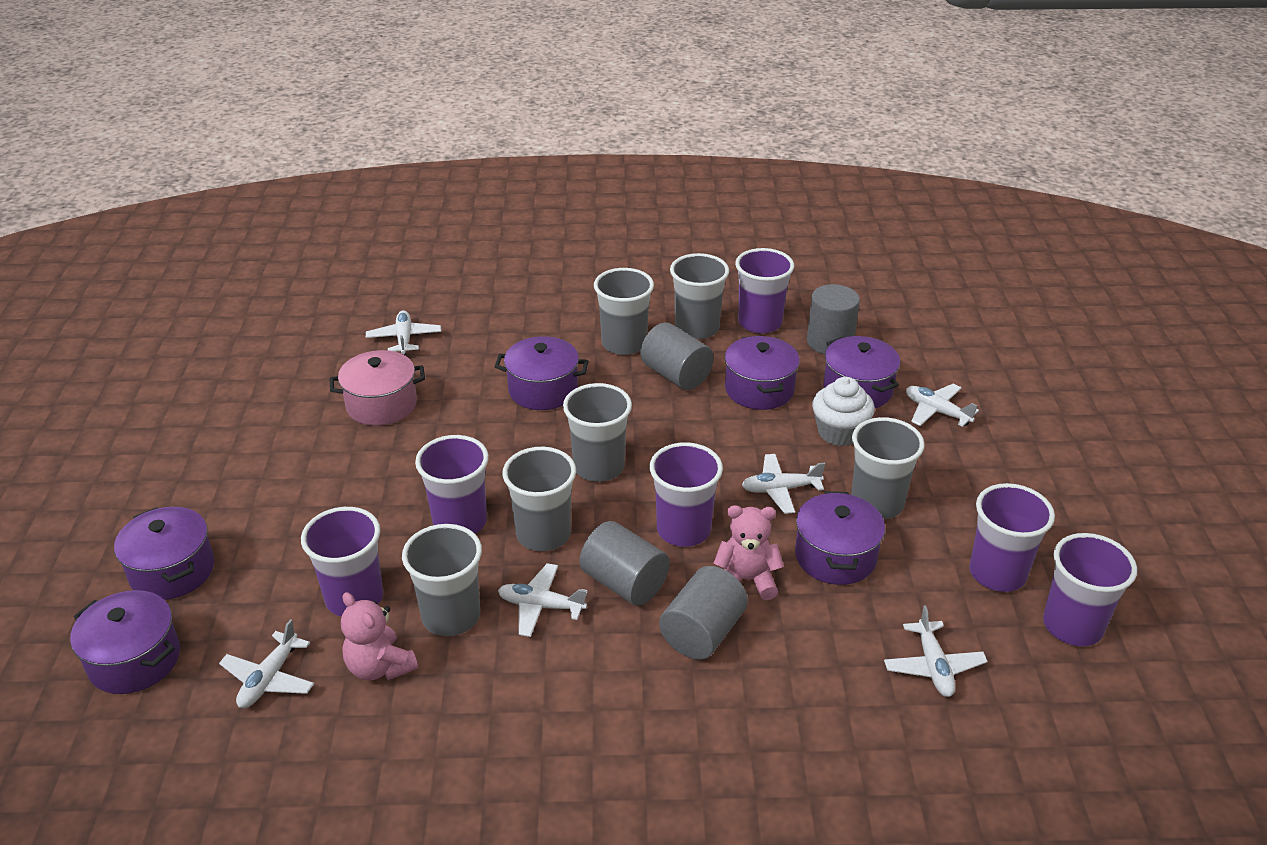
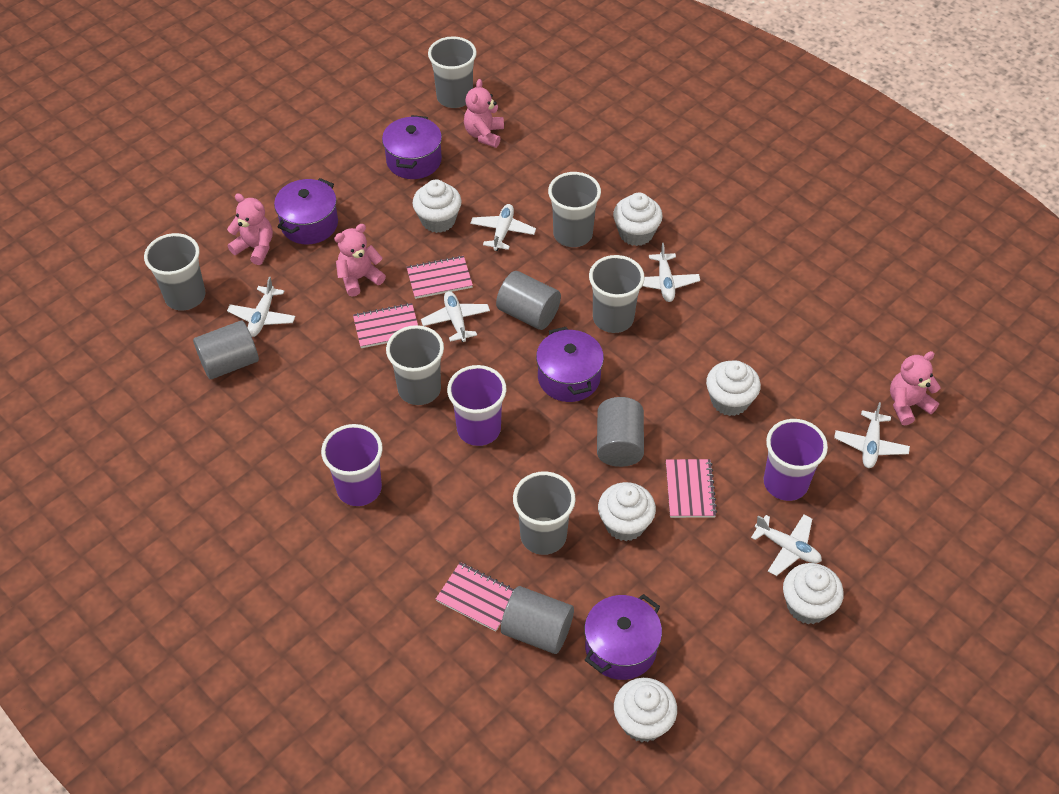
pink notebook: 0 -> 4
pink pot: 1 -> 0
pink teddy bear: 2 -> 4
purple cup: 6 -> 3
purple pot: 6 -> 4
white cupcake: 1 -> 6

